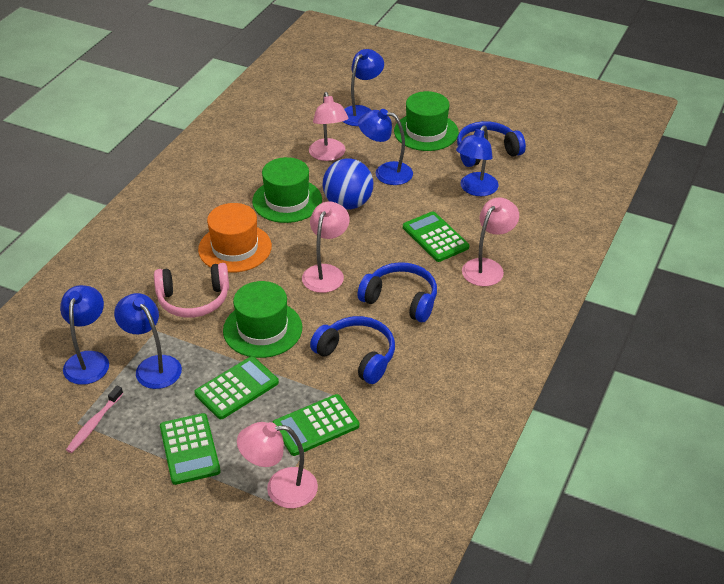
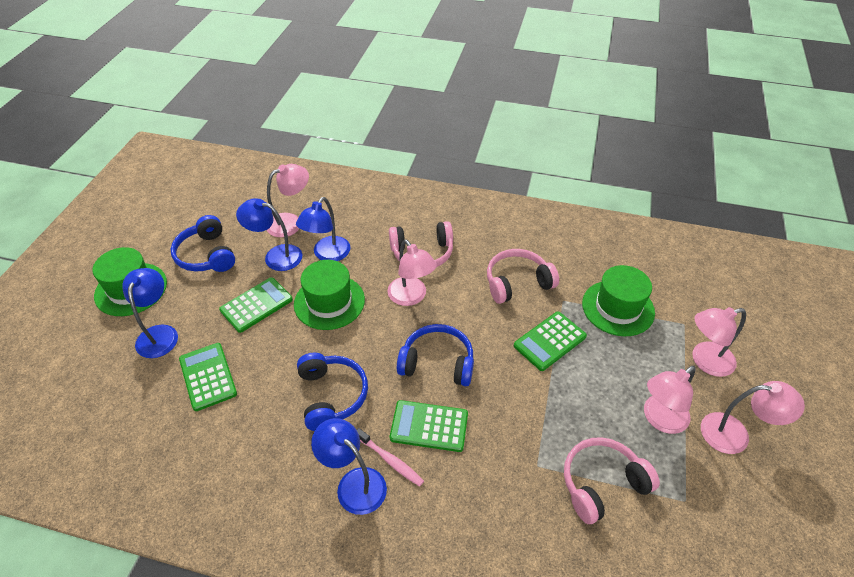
blue ball: 1 -> 0
blue lamp: 5 -> 4
orange hat: 1 -> 0
pink headphones: 1 -> 3
pink lamp: 4 -> 5

